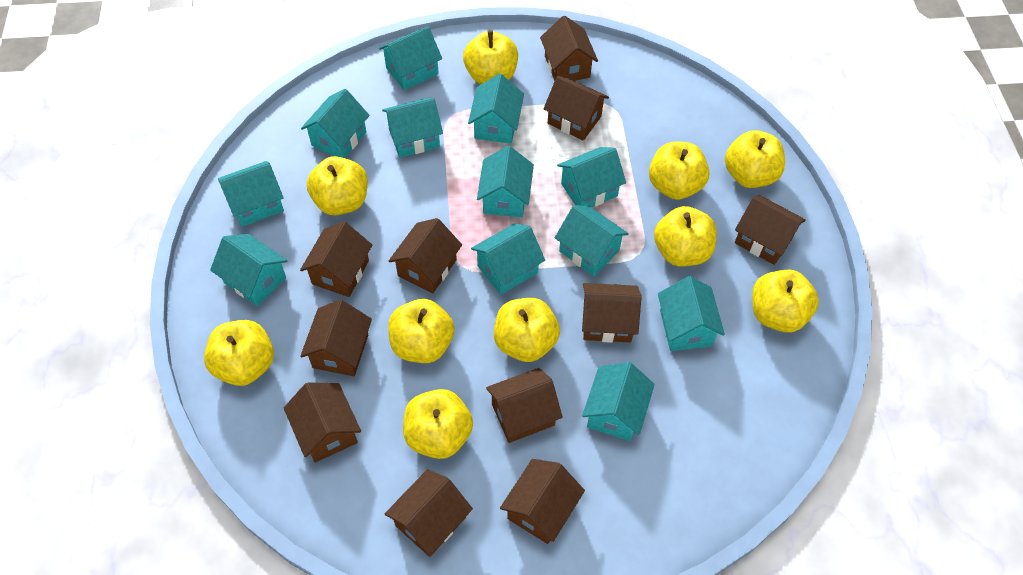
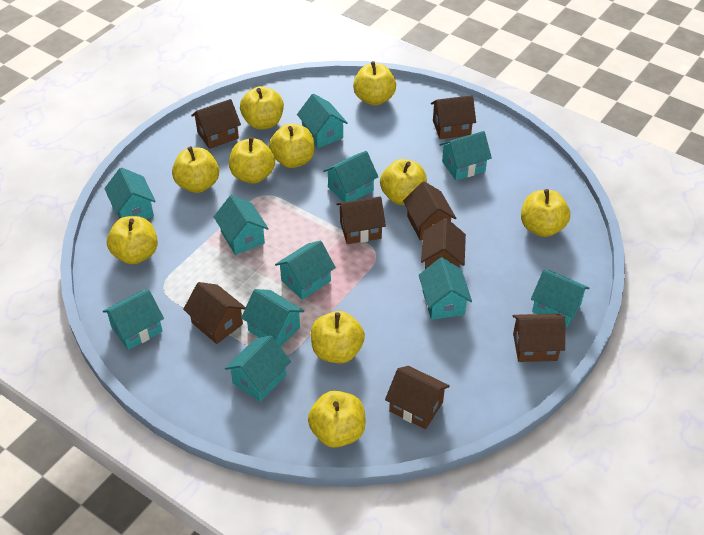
brown house: 11 -> 8
turquoise house: 12 -> 11

